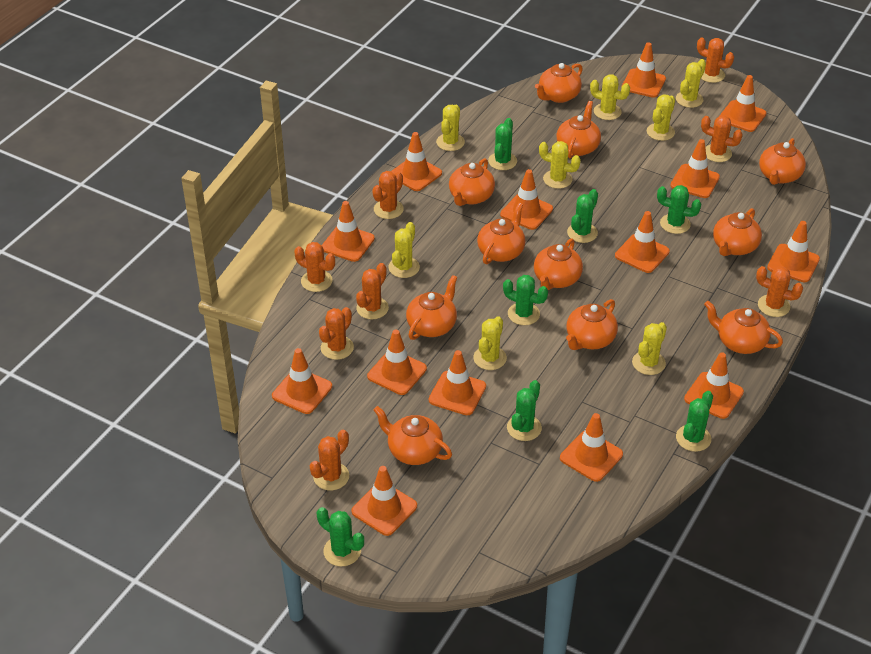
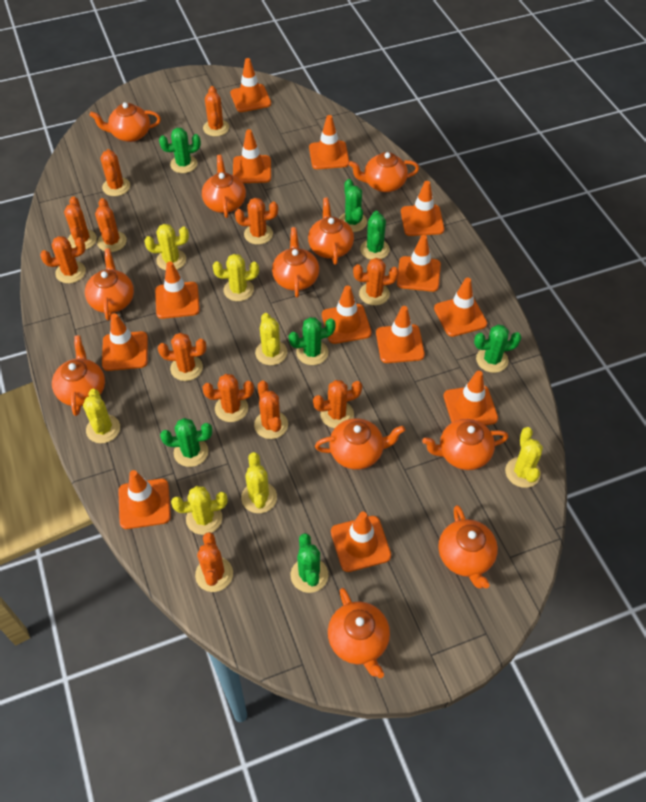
orange cactus: 8 -> 12
orange traffic cone: 14 -> 13
yellow cactus: 8 -> 7

